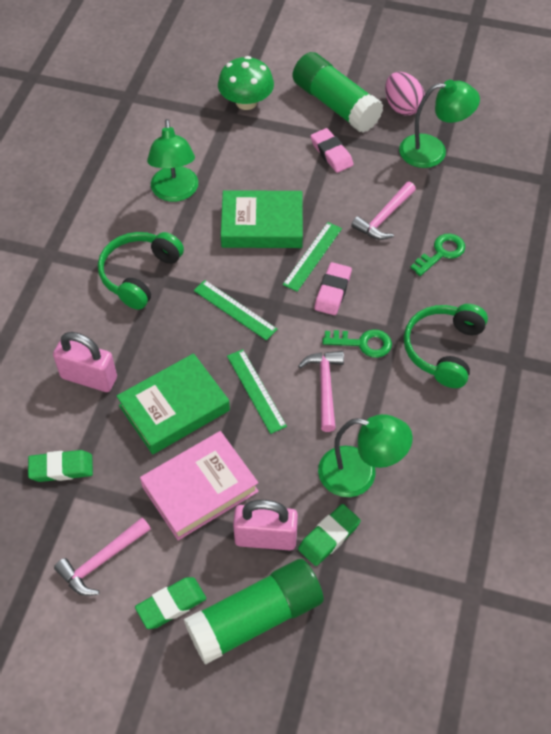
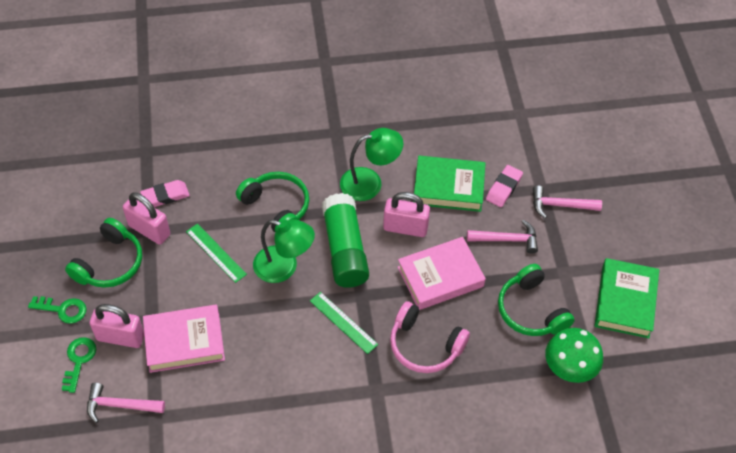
green eraser: 3 -> 0
green glue stick: 2 -> 1
green headphones: 2 -> 3
green lamp: 3 -> 2
green ruler: 3 -> 2
pink book: 1 -> 2
pink egg: 1 -> 0
pink headphones: 0 -> 1
pink padlock: 2 -> 3

